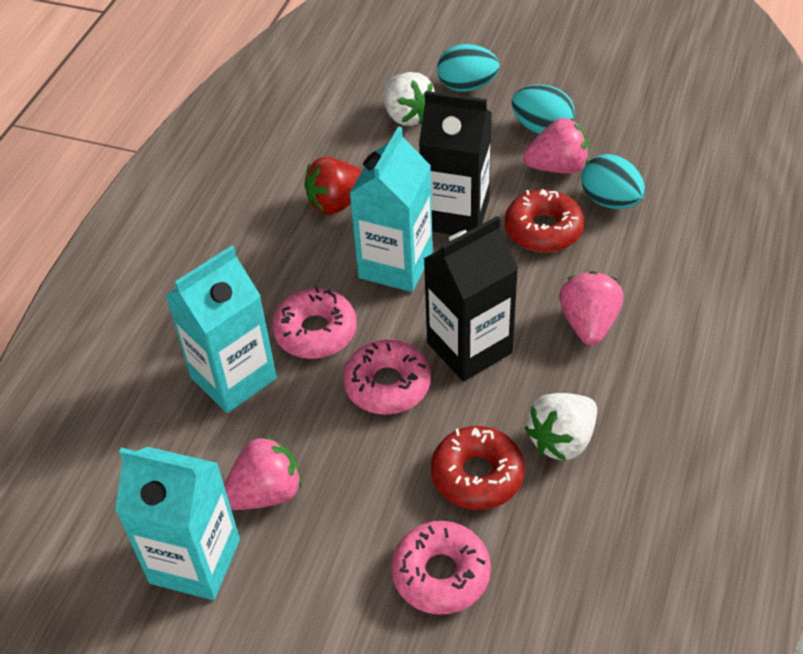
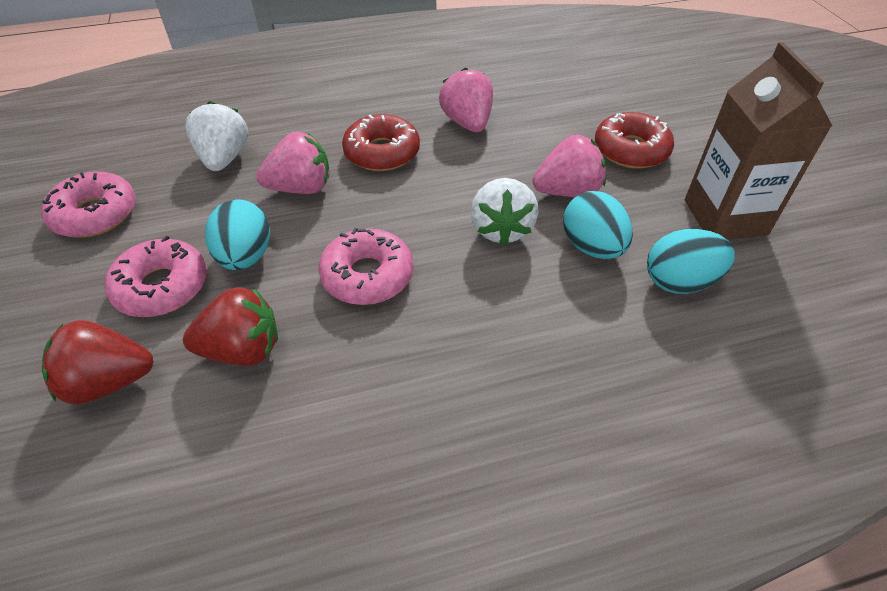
black carton: 2 -> 0
brown carton: 0 -> 1
red strawberry: 1 -> 2
turquoise carton: 3 -> 0

